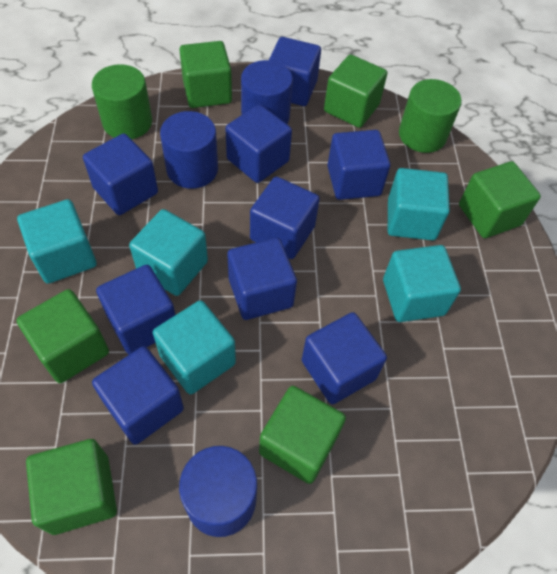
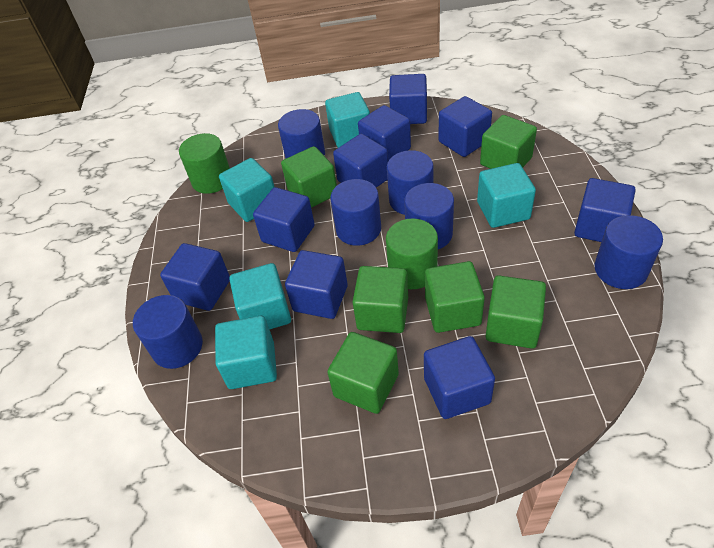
blue cylinder: 3 -> 6

